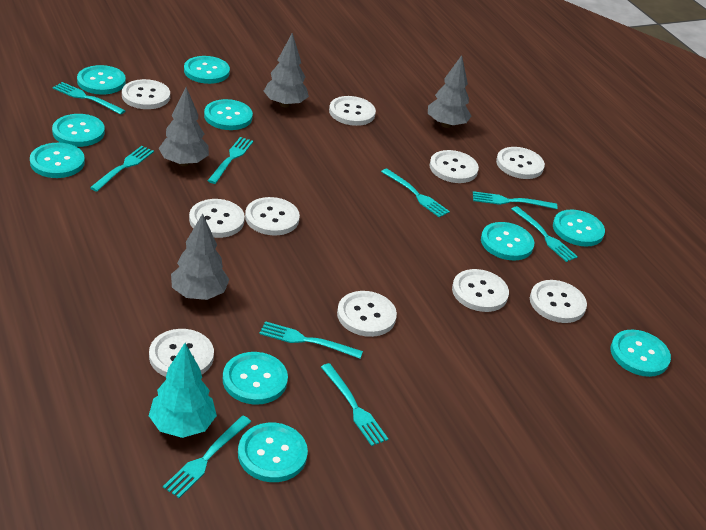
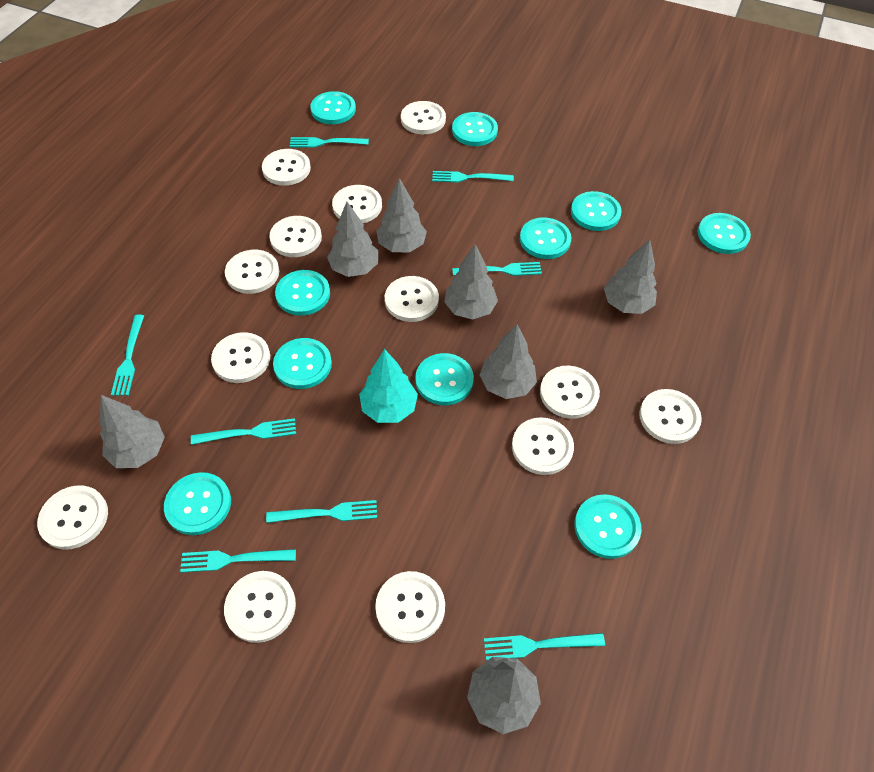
grey tree: 4 -> 7
turquoise fork: 9 -> 8
white button: 10 -> 13

